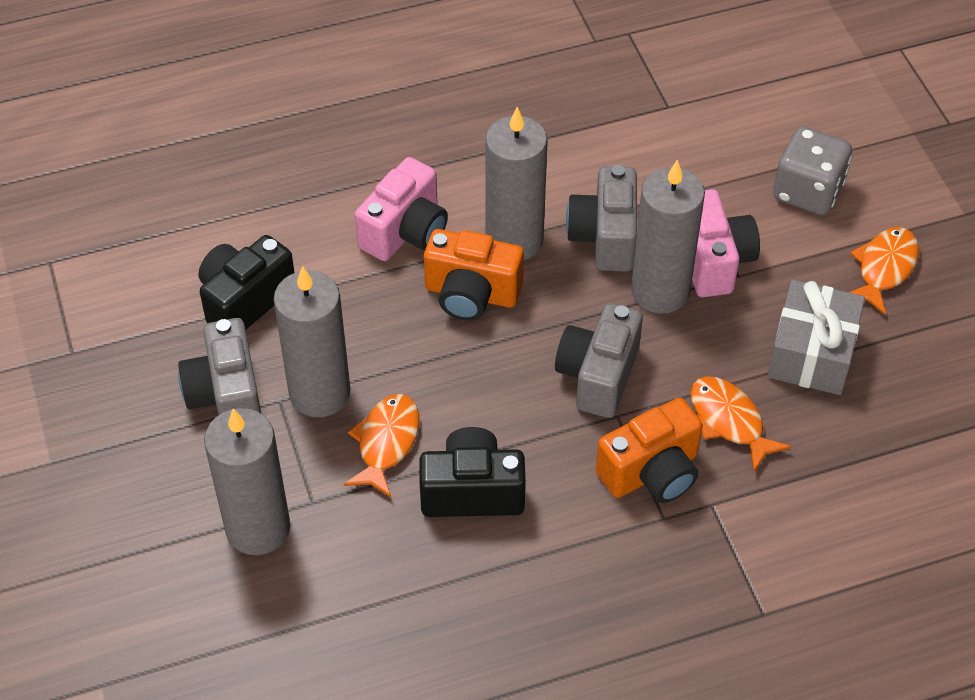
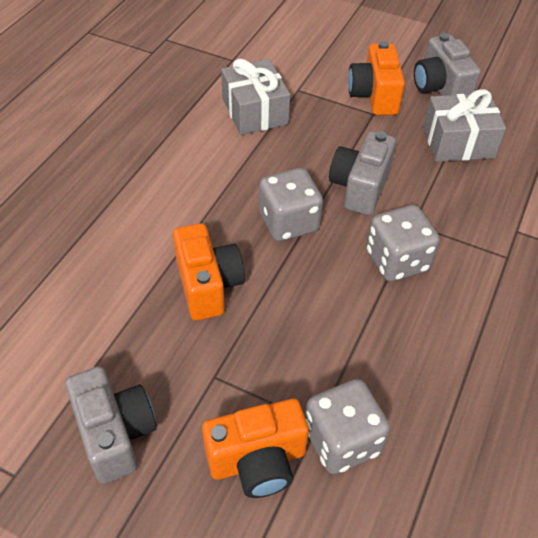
black camera: 2 -> 0
grey candle: 4 -> 0
grey dice: 1 -> 3
grey gift: 1 -> 2
orange camera: 2 -> 3
orange fish: 3 -> 0
pink camera: 2 -> 0

